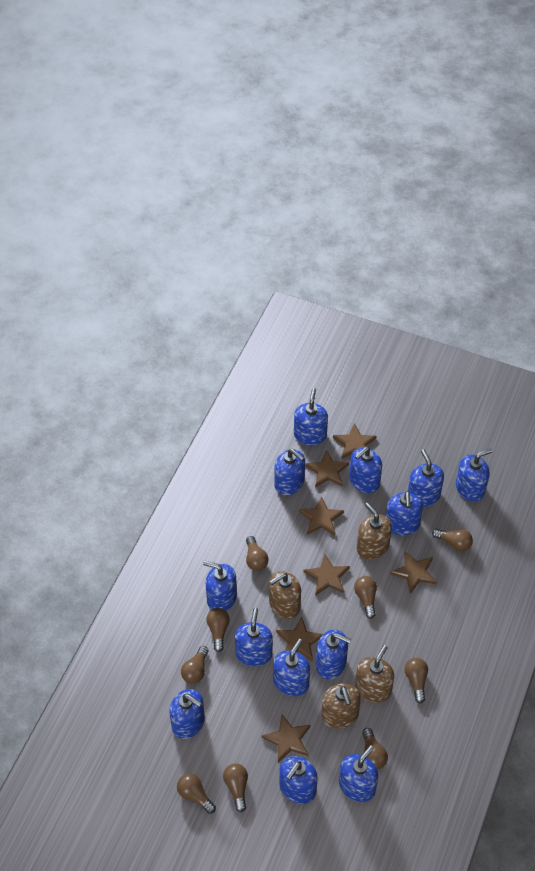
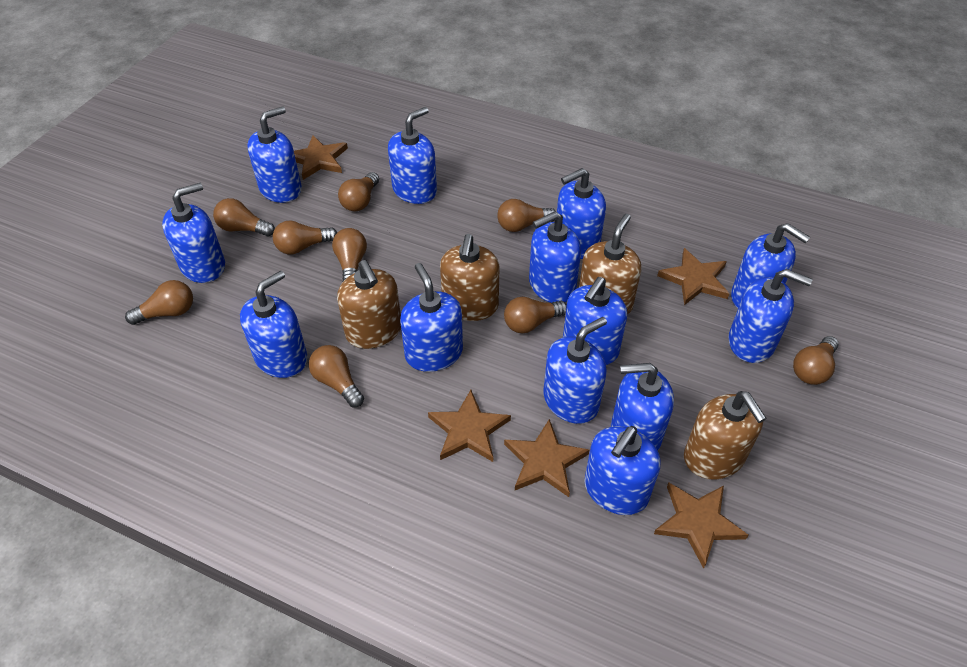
brown star: 7 -> 5

